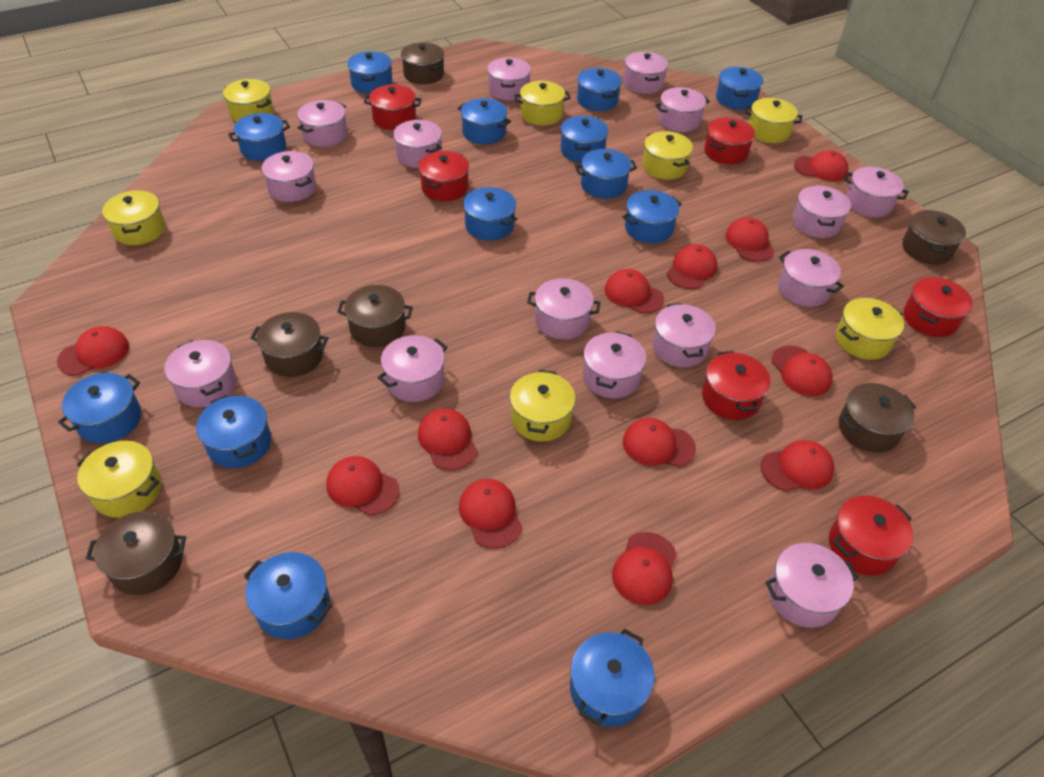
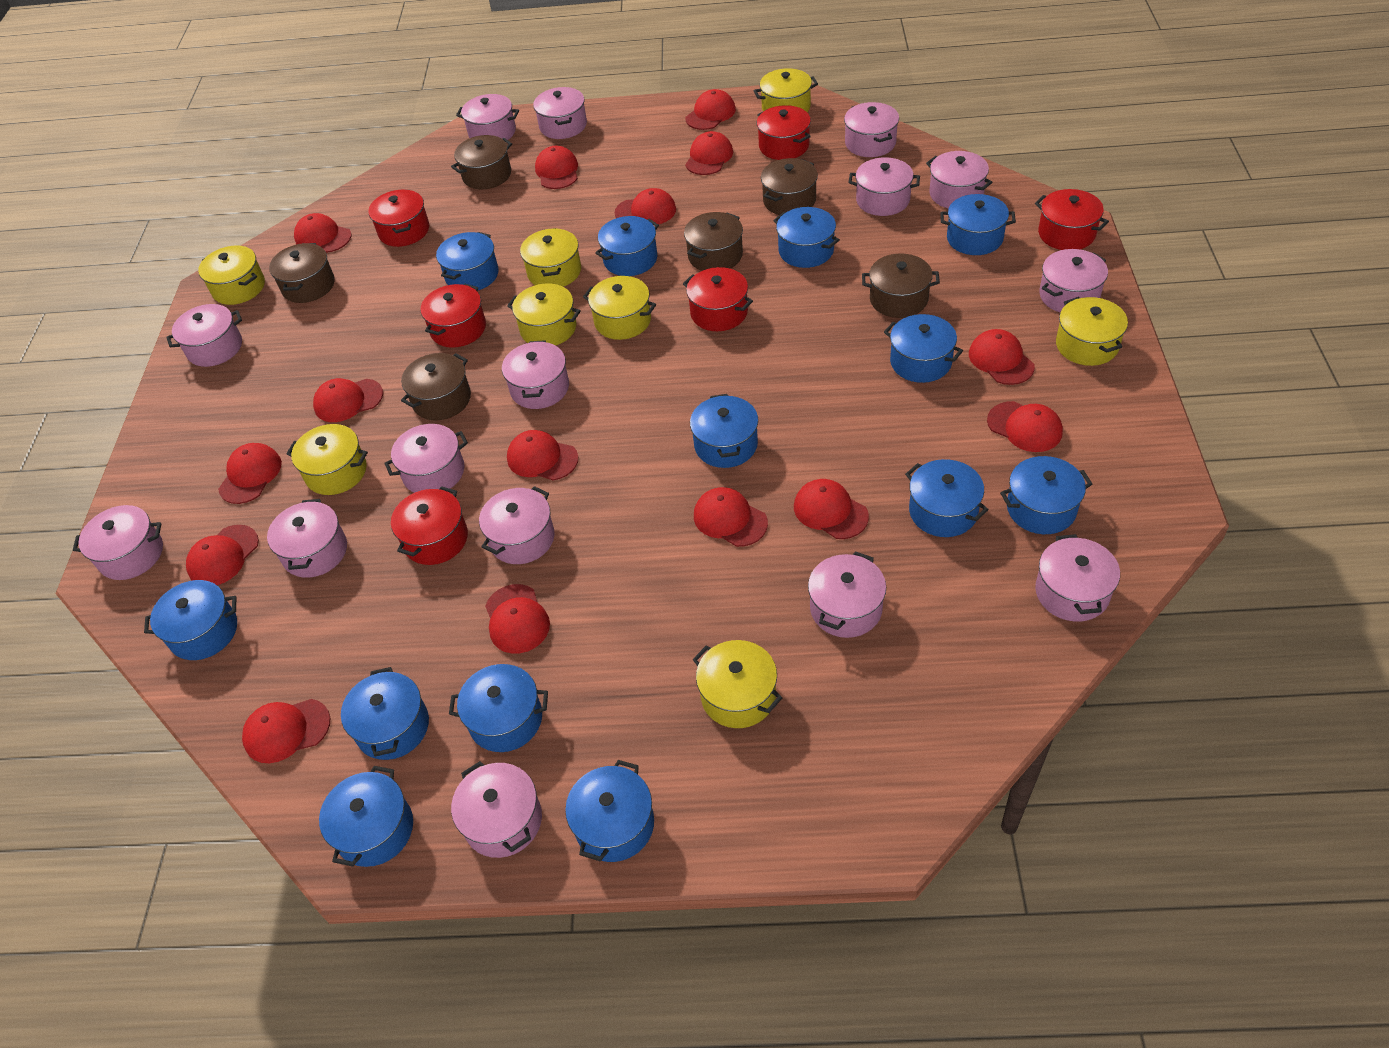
red cap: 12 -> 15

